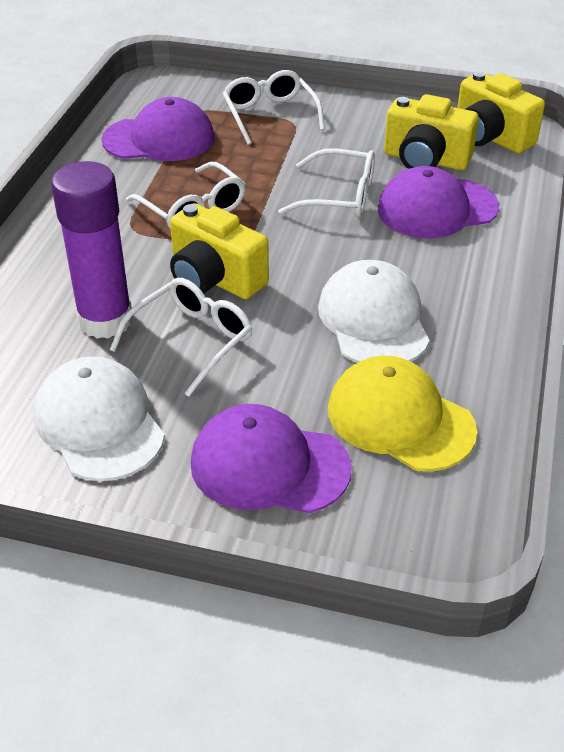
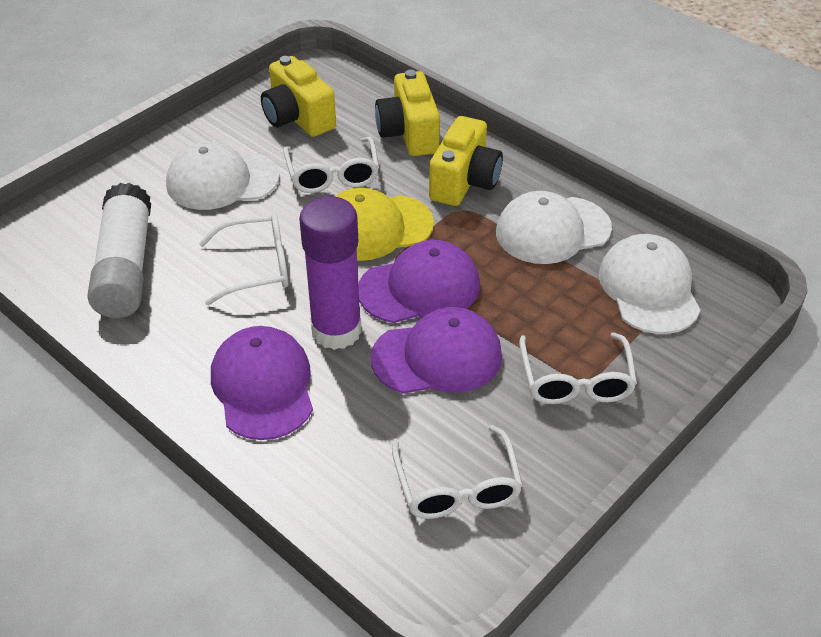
white cap: 2 -> 3
white glue stick: 0 -> 1

